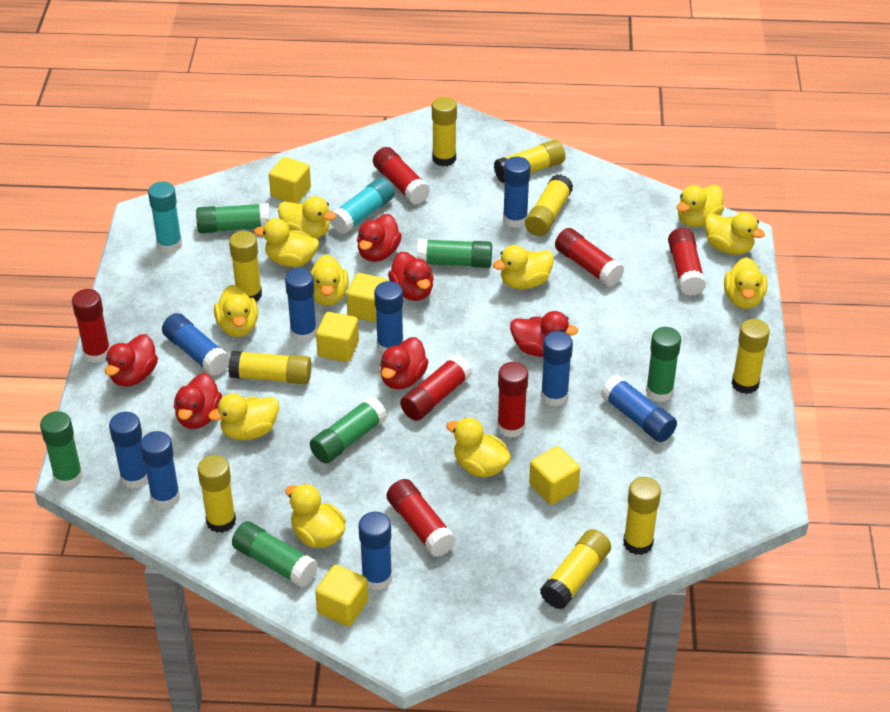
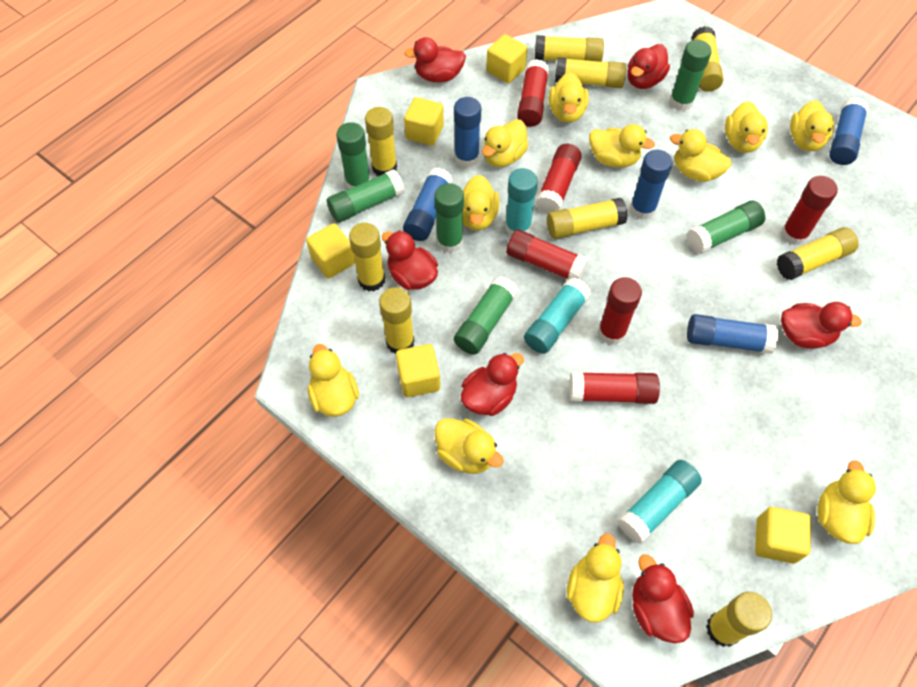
blue glue stick: 9 -> 5
red glue stick: 7 -> 6
turquoise glue stick: 2 -> 3

